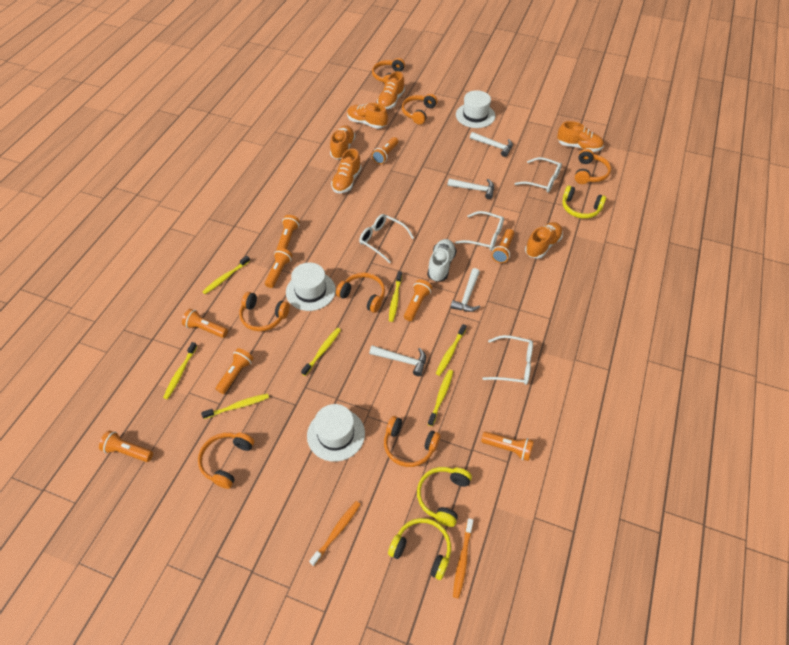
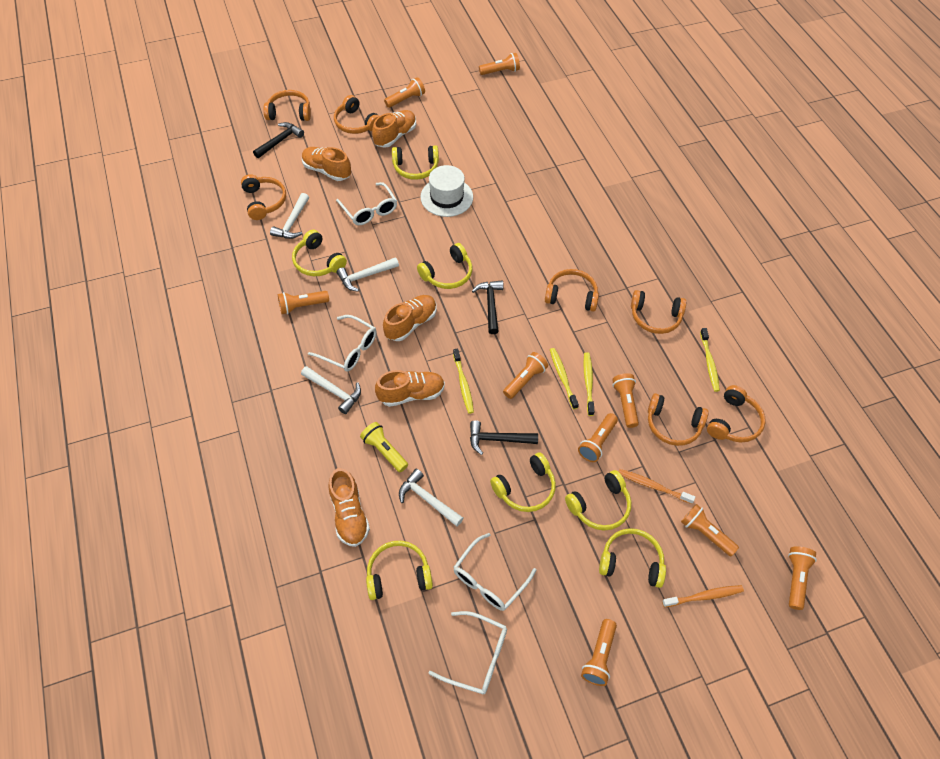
black hammer: 0 -> 3
orange shoe: 6 -> 5
white hat: 3 -> 1
white shoe: 1 -> 0
yellow flashlight: 0 -> 1
yellow headphones: 3 -> 7
yellow toothbrush: 7 -> 4

